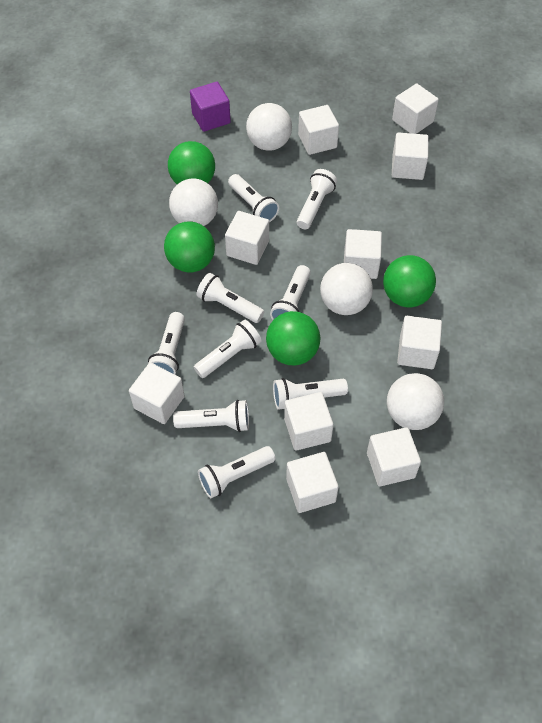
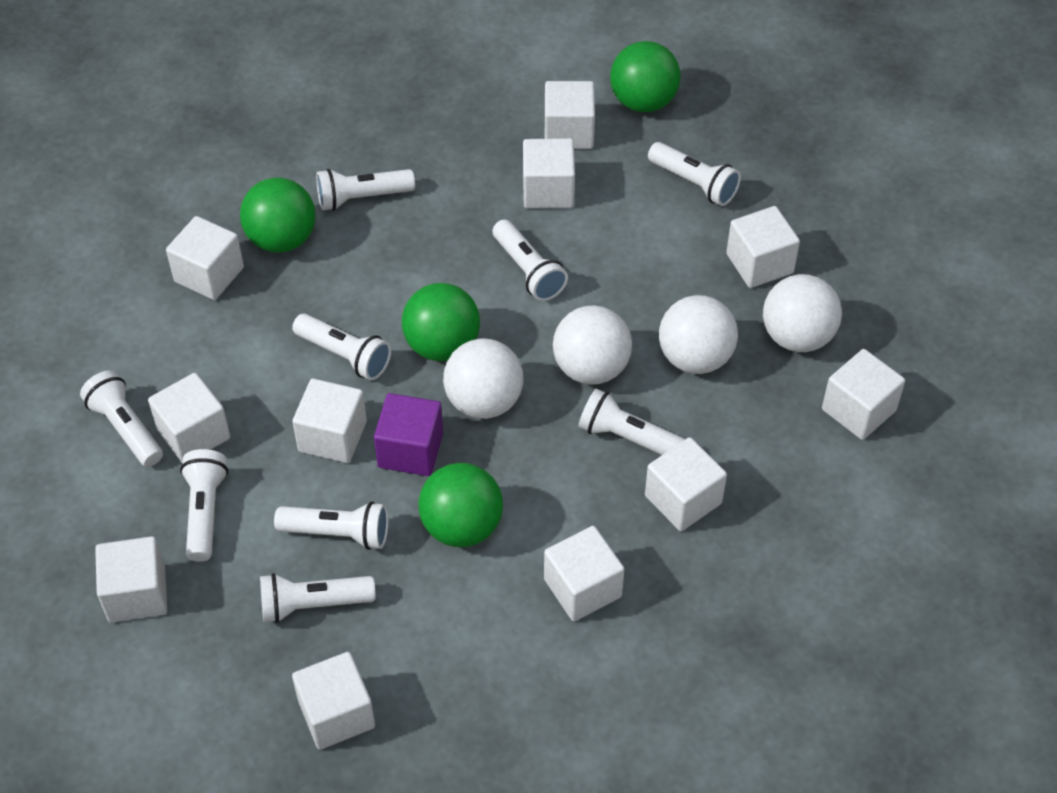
white cube: 10 -> 11

